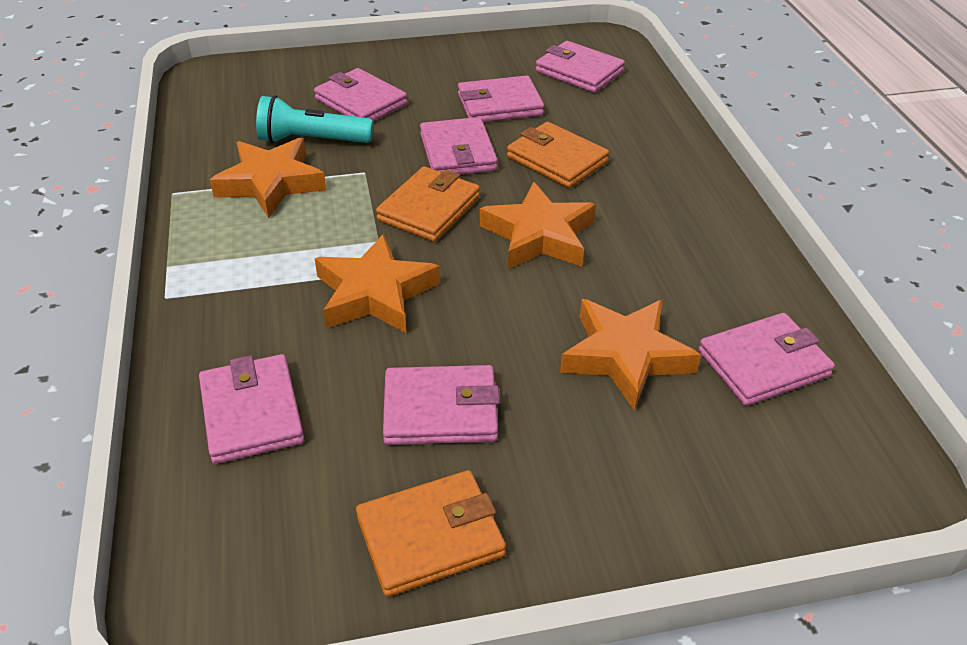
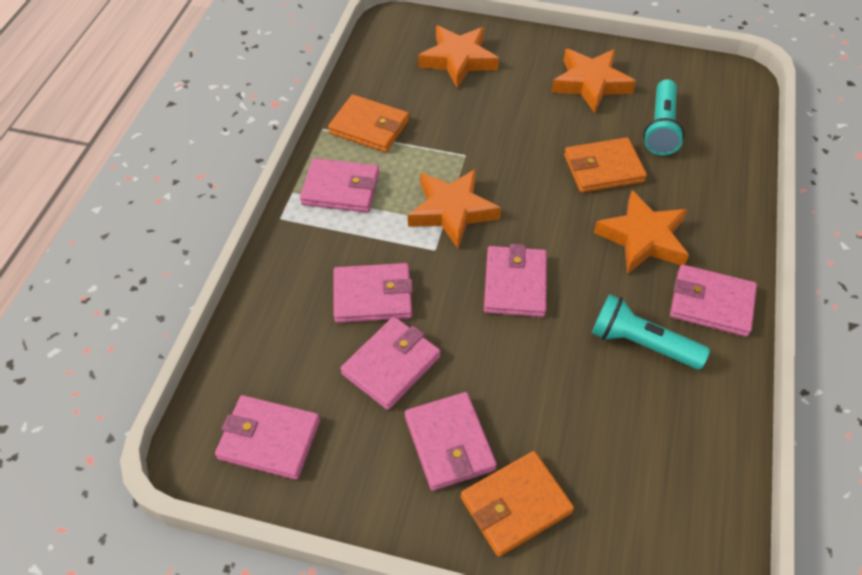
turquoise flashlight: 1 -> 2

